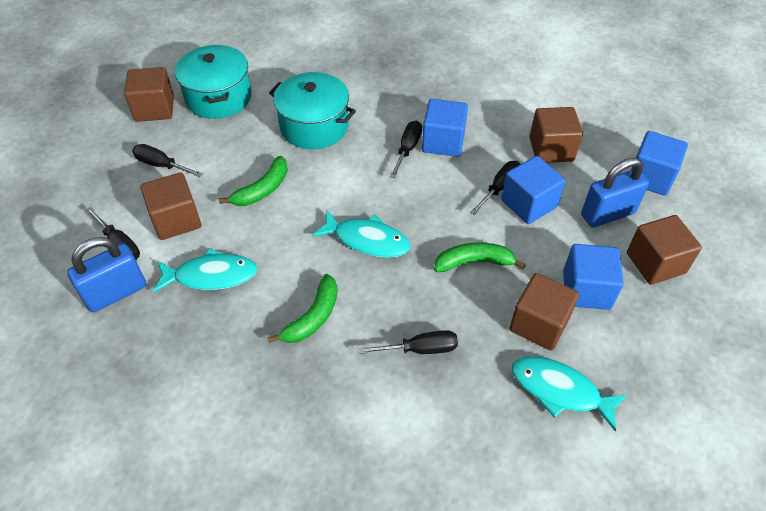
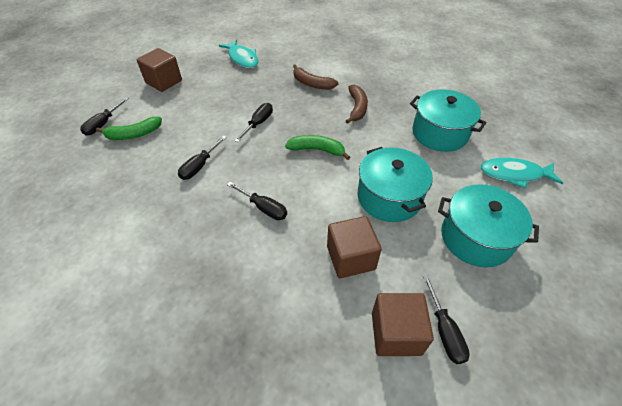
blue cube: 4 -> 0
blue padlock: 2 -> 0
brown banana: 0 -> 2
brown cube: 5 -> 3
green banana: 3 -> 2
turquoise fish: 3 -> 2
turquoise pot: 2 -> 3

